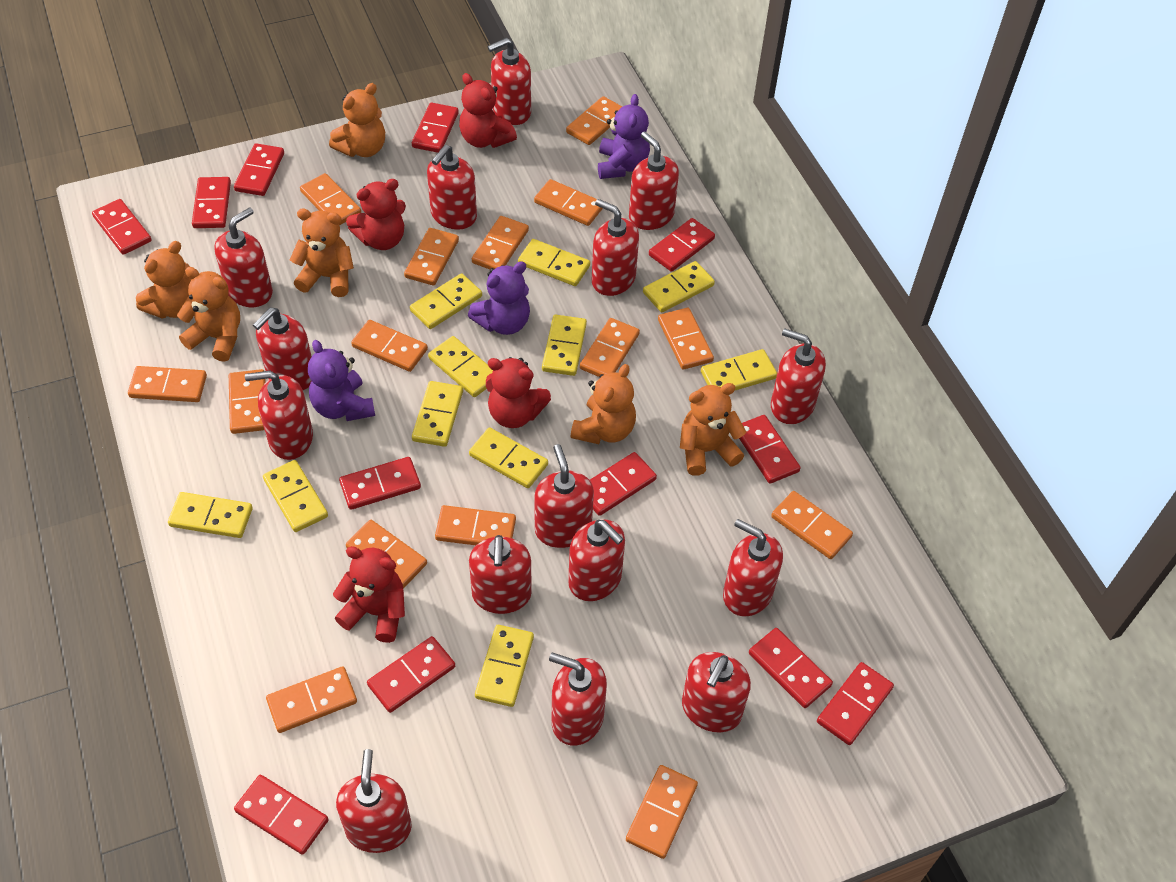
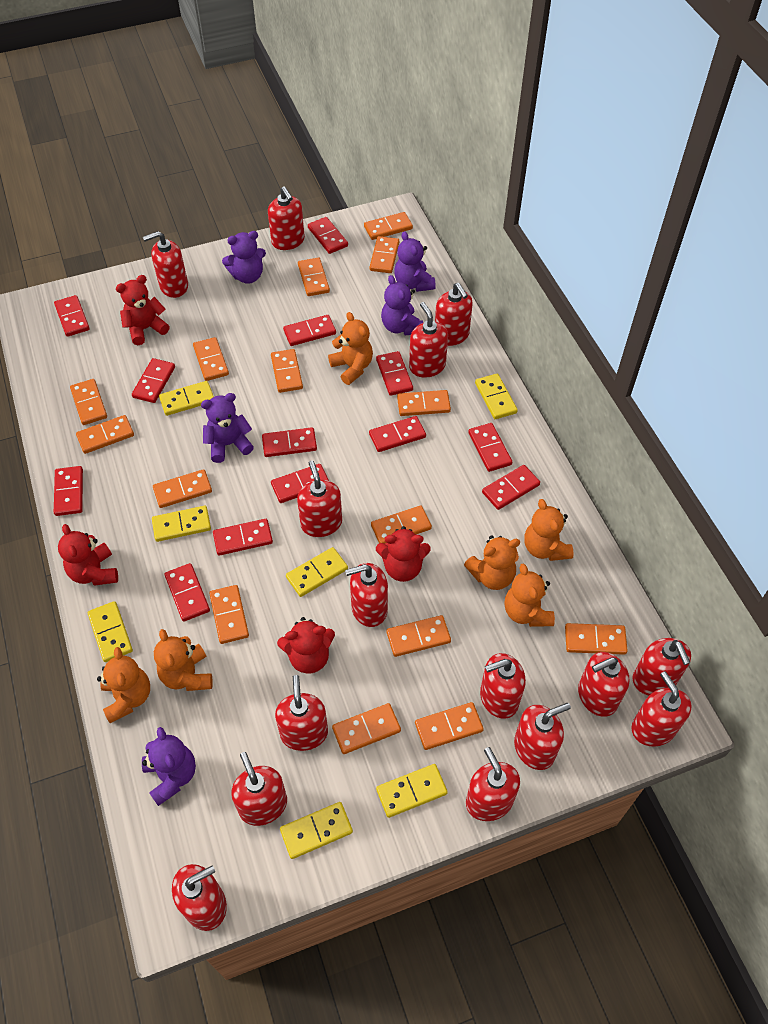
purple teddy bear: 3 -> 5
red domino: 12 -> 13
yellow domino: 11 -> 7

